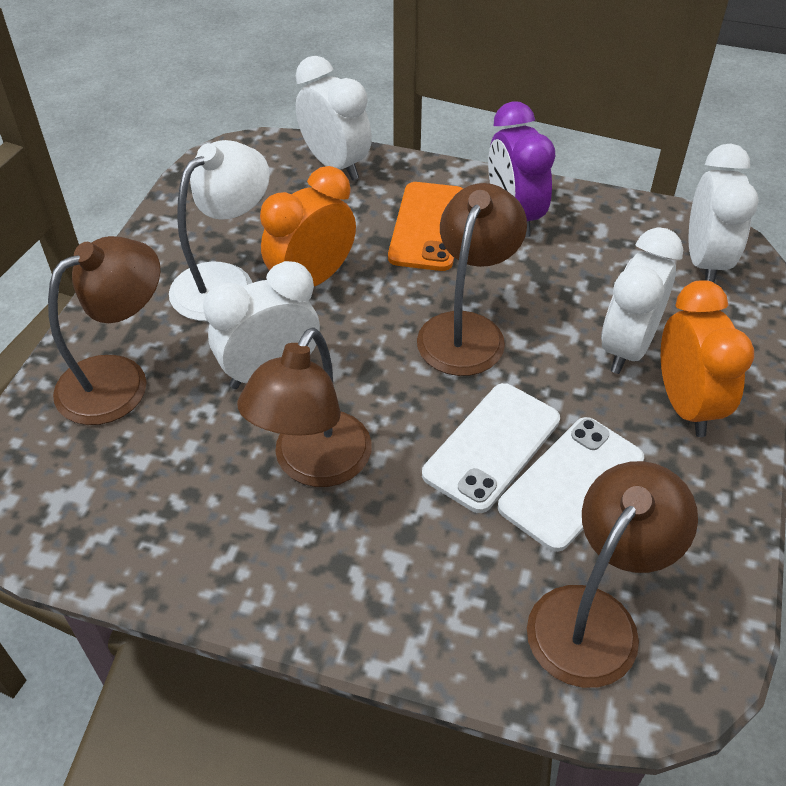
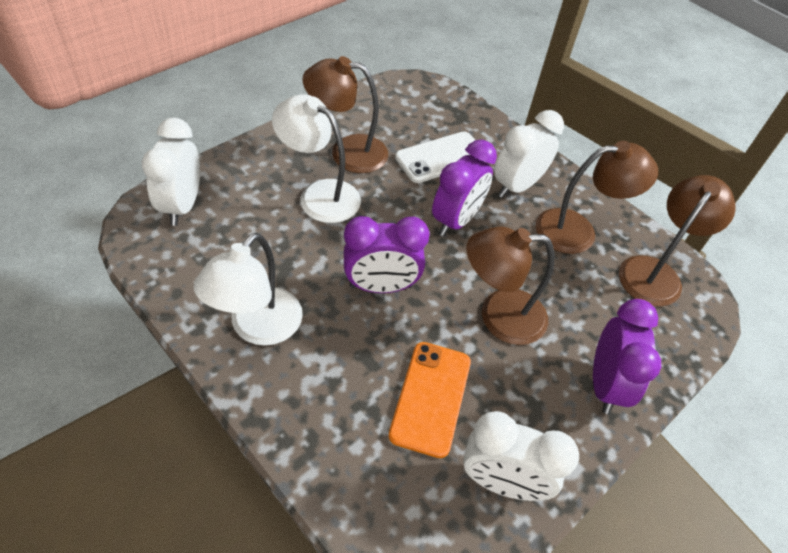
orange clock: 2 -> 0
purple clock: 1 -> 3
white clock: 4 -> 3
white lamp: 1 -> 2
white phone: 2 -> 1

